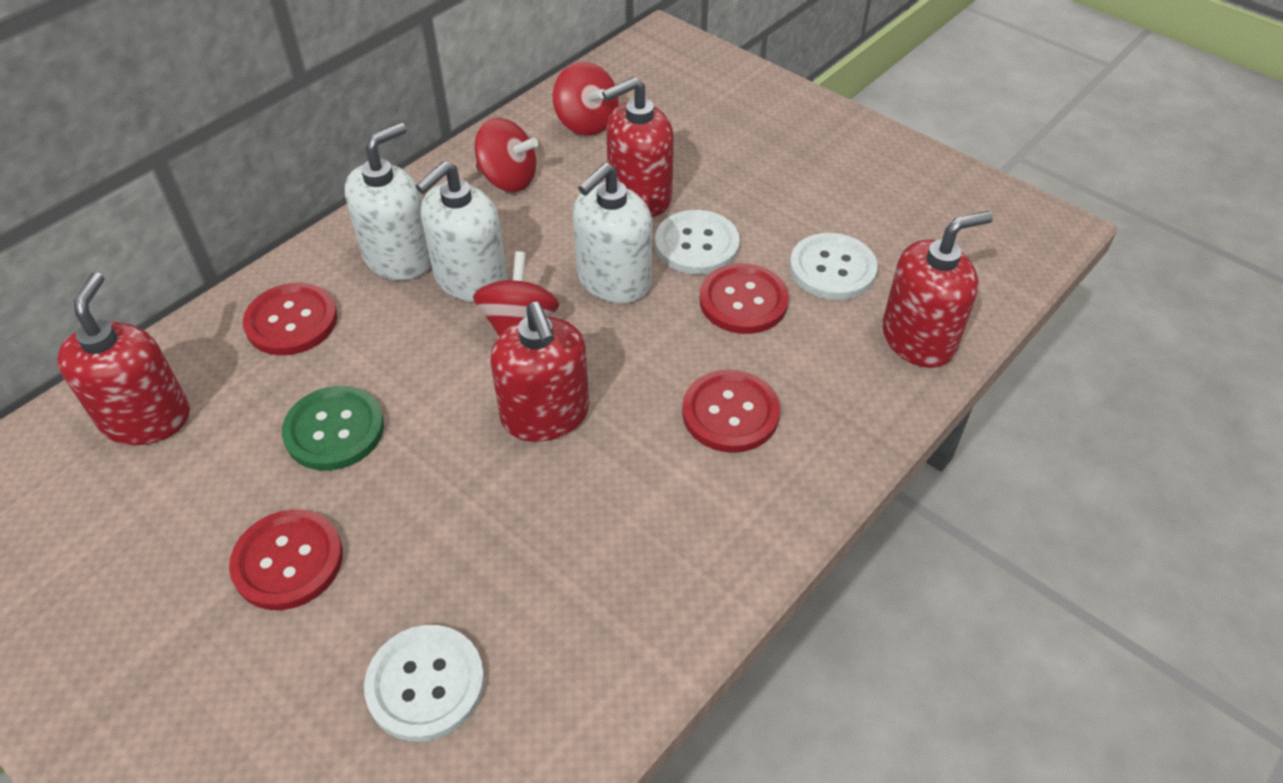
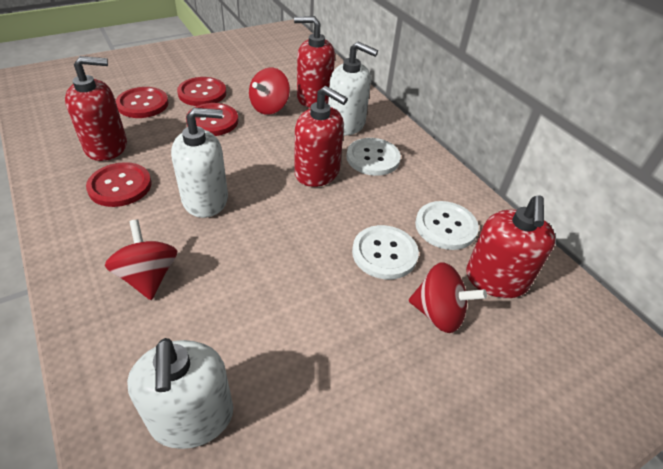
green button: 1 -> 0

